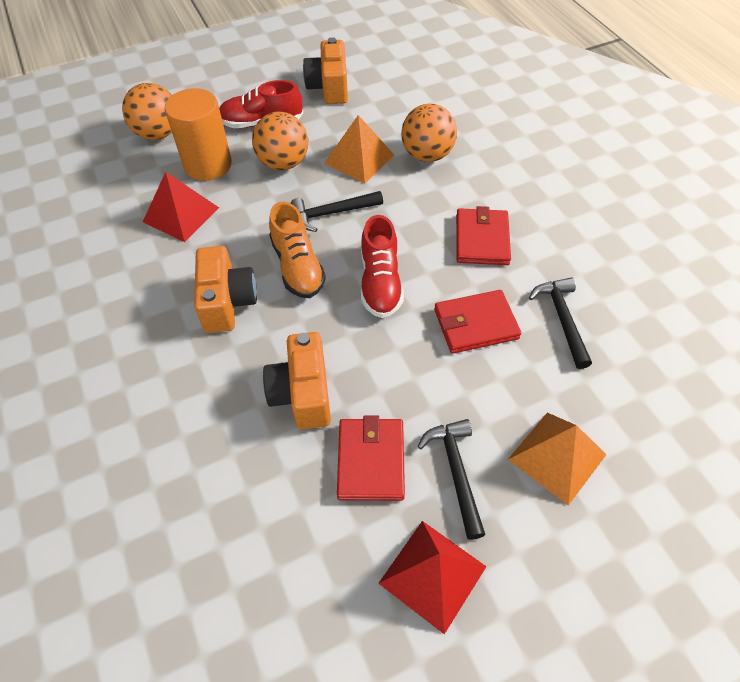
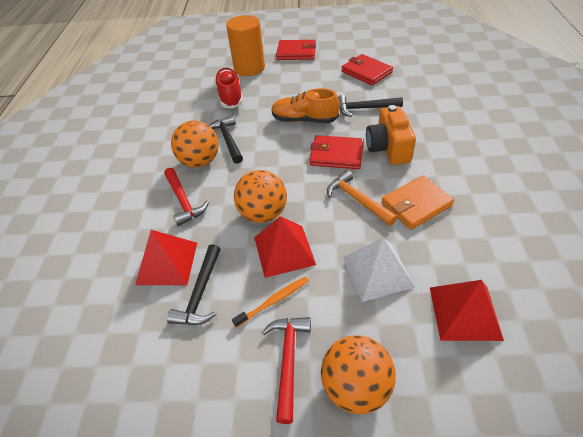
orange camera: 3 -> 1
orange hammer: 0 -> 1
orange pyramid: 2 -> 0
orange toothbrush: 0 -> 1
orange wallet: 0 -> 1
red hammer: 0 -> 2
red pyramid: 2 -> 3
red shoe: 2 -> 1
white pyramid: 0 -> 1

